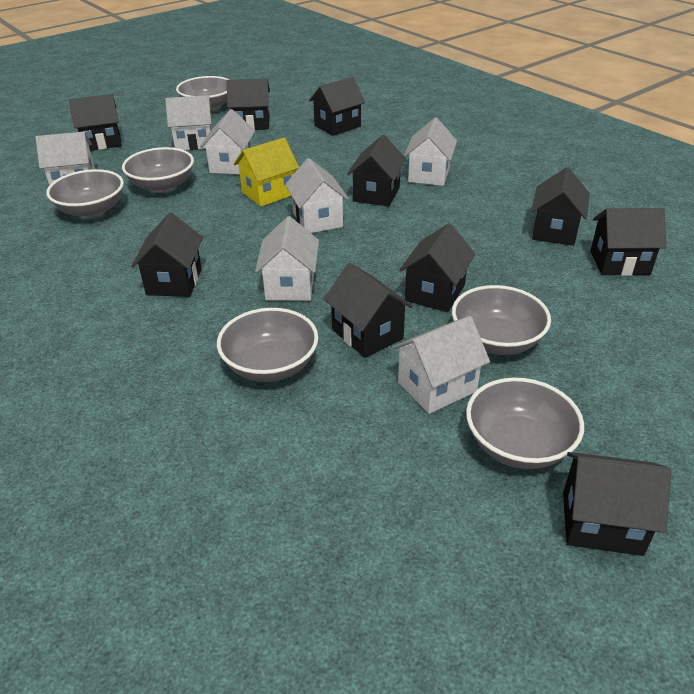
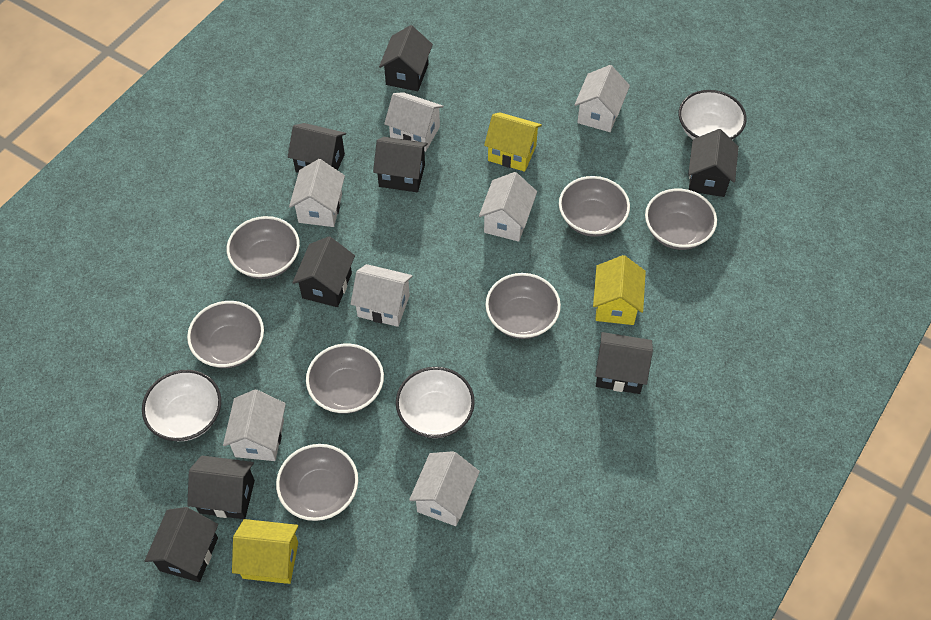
black house: 10 -> 8
grey bowl: 6 -> 7
white bowl: 0 -> 3
yellow house: 1 -> 3

